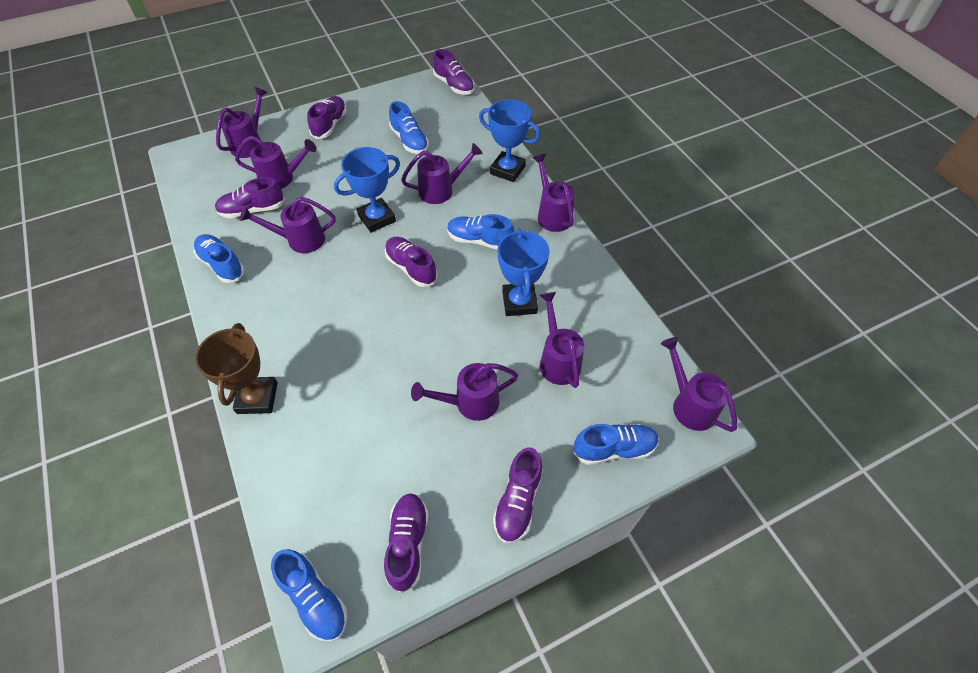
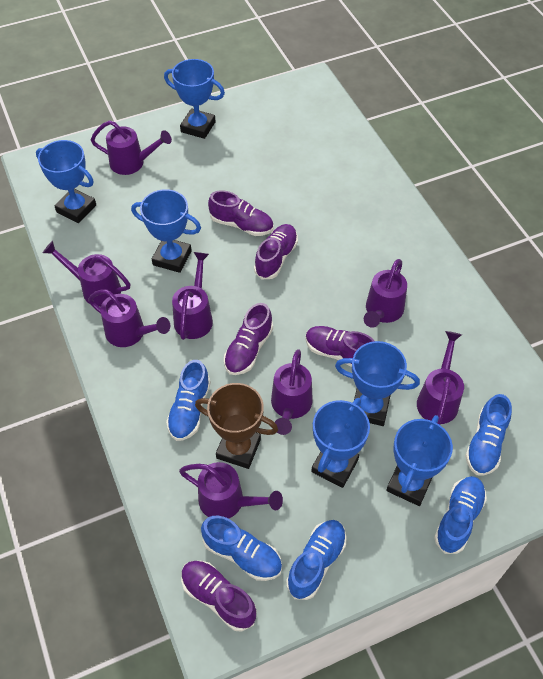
blue trophy: 3 -> 6
purple shoe: 6 -> 5

